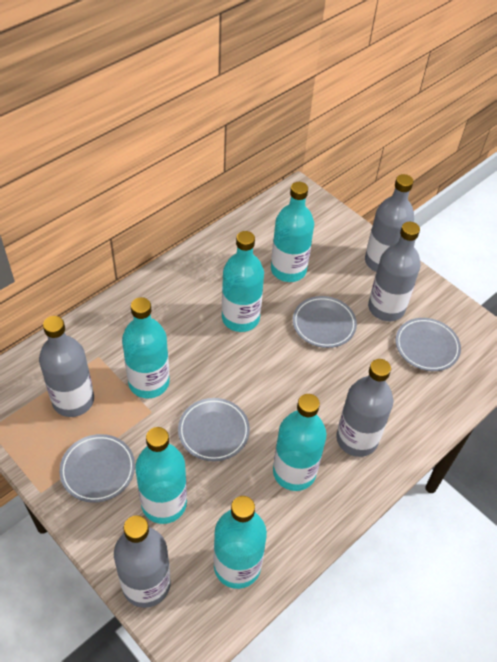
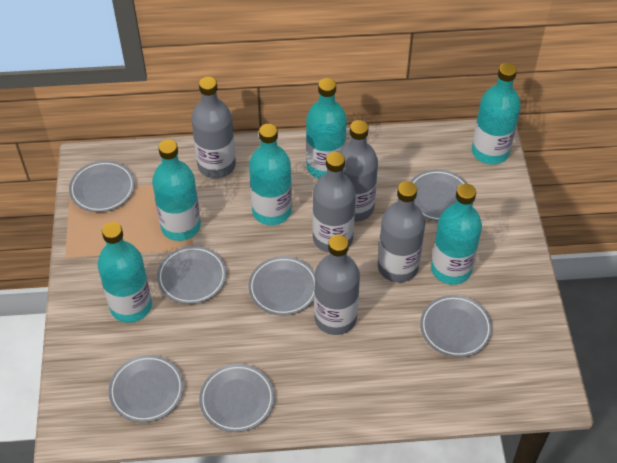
grey plate: 4 -> 7

